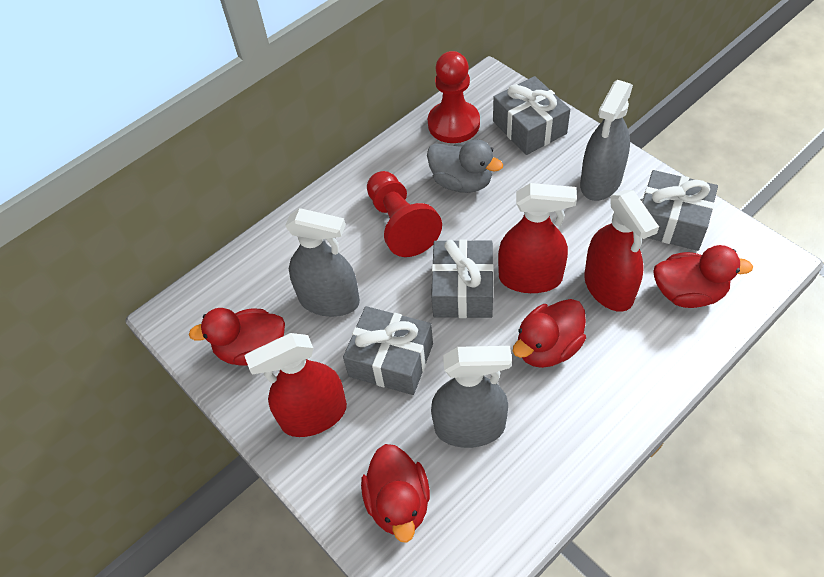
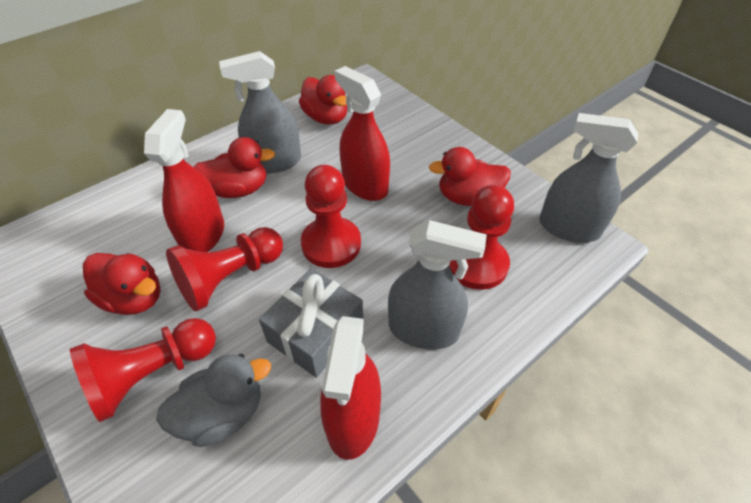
grey gift: 4 -> 1
red pawn: 2 -> 4

